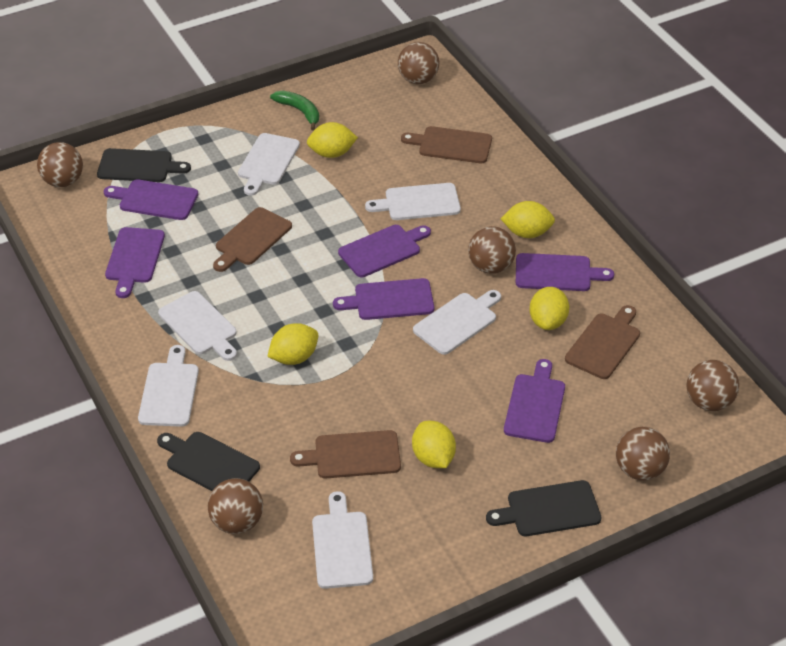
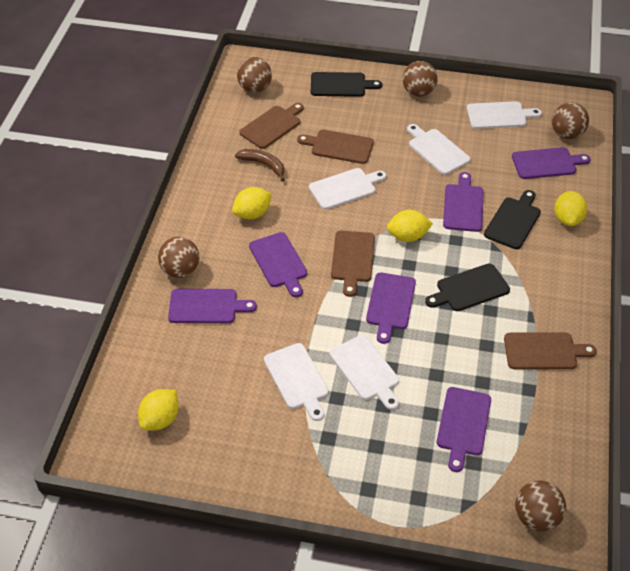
brown ball: 6 -> 5
brown banana: 0 -> 1
green banana: 1 -> 0
white cutting board: 6 -> 5
yellow lemon: 5 -> 4

